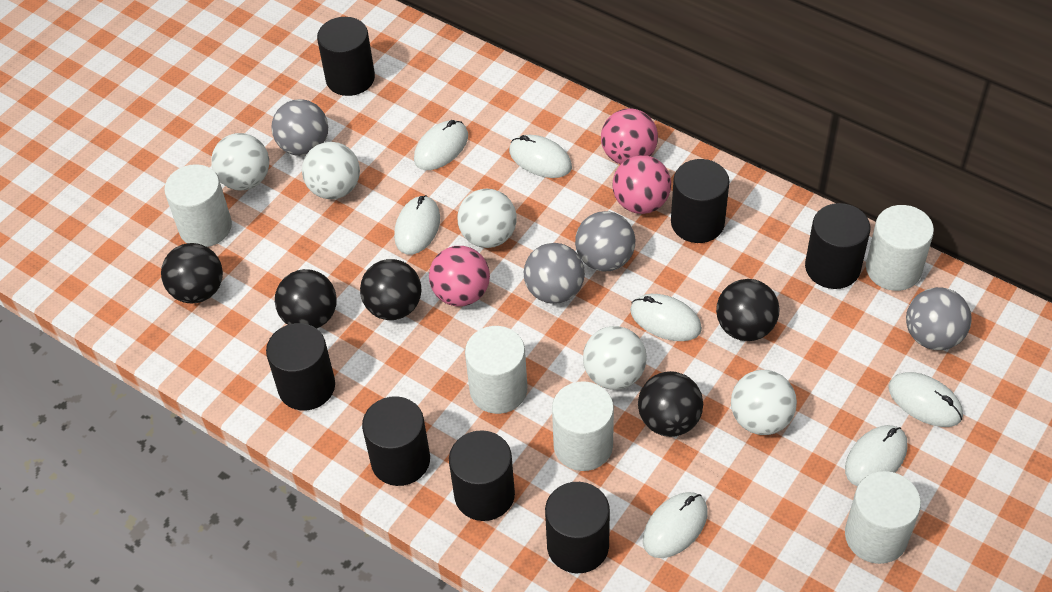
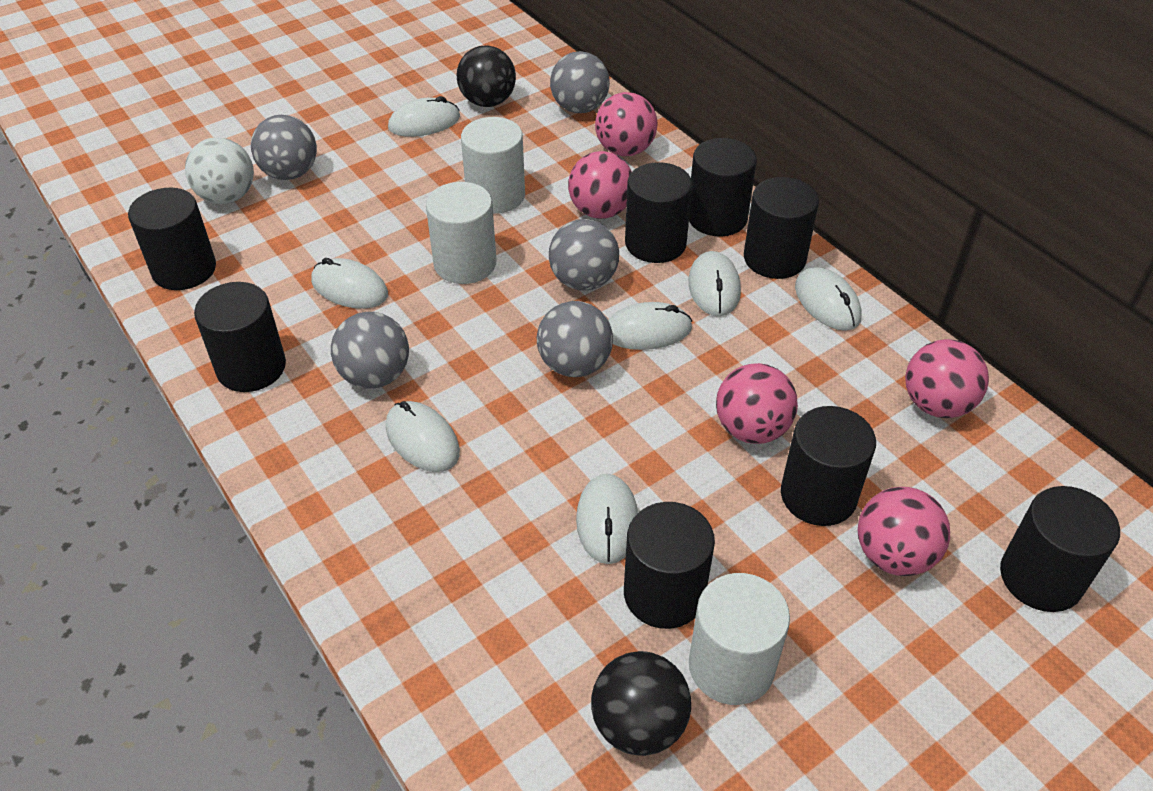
black ball: 5 -> 2
black cylinder: 7 -> 8
grey ball: 4 -> 5
pink ball: 3 -> 5
white ball: 5 -> 1
white cylinder: 5 -> 3

